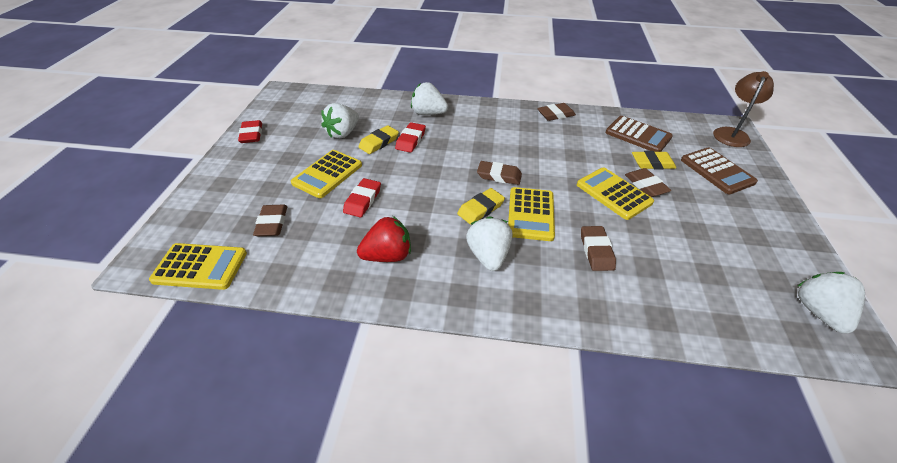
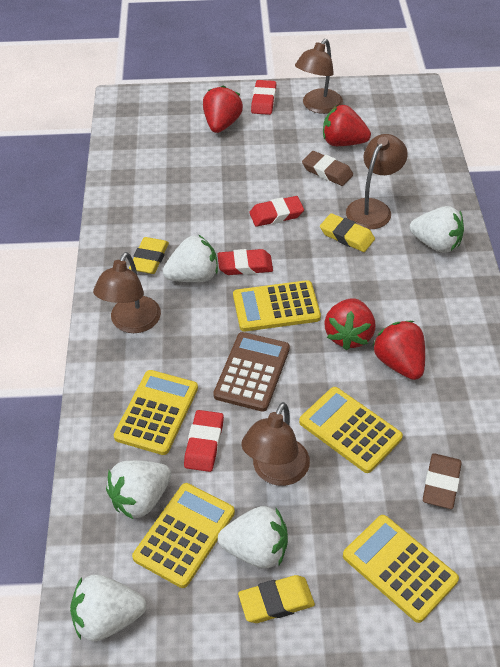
brown calculator: 2 -> 1
brown eraser: 5 -> 2
brown lamp: 1 -> 4
red eraser: 3 -> 4
red strawberry: 1 -> 4
white strawberry: 4 -> 5
yellow calculator: 4 -> 5

